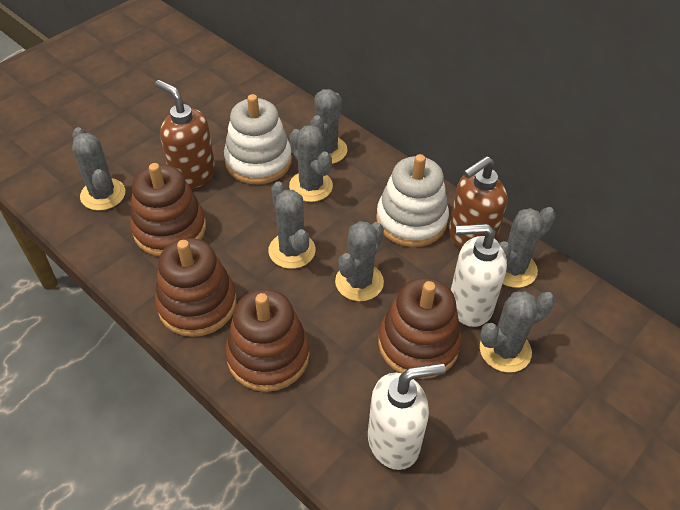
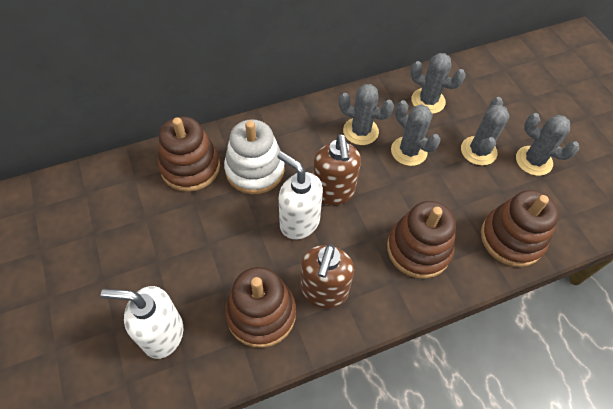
grey cactus: 7 -> 5
white stacking toy: 2 -> 1

